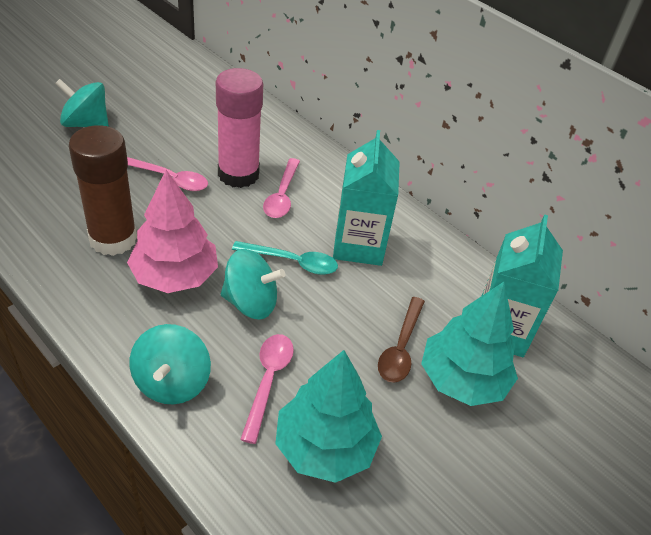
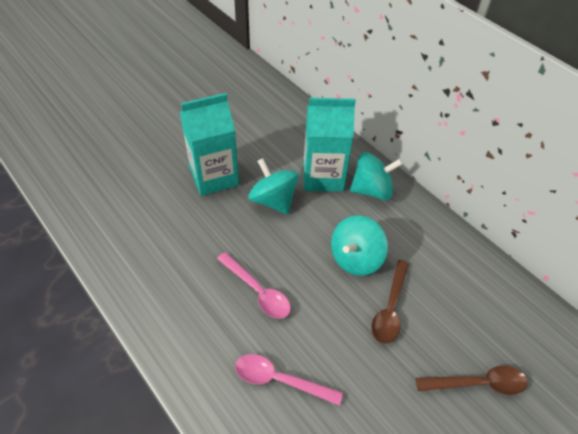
brown glue stick: 1 -> 0
brown spoon: 1 -> 2
pink glue stick: 1 -> 0
pink spoon: 3 -> 2
pink tree: 1 -> 0
turquoise spoon: 1 -> 0
turquoise tree: 2 -> 0

